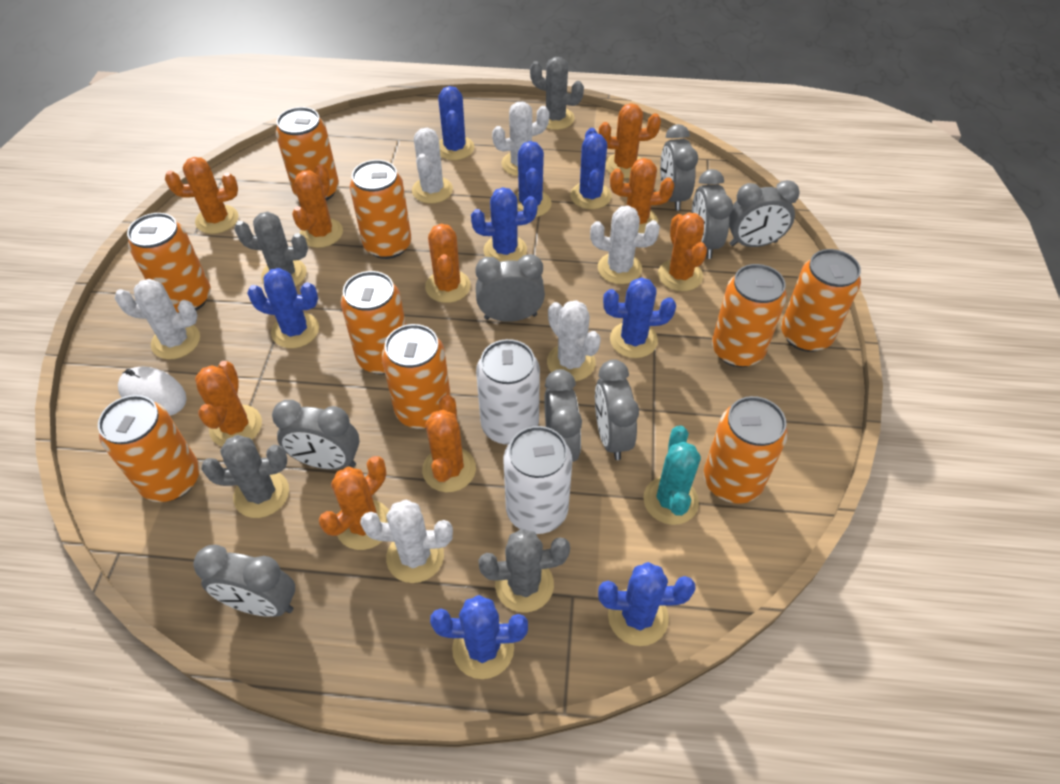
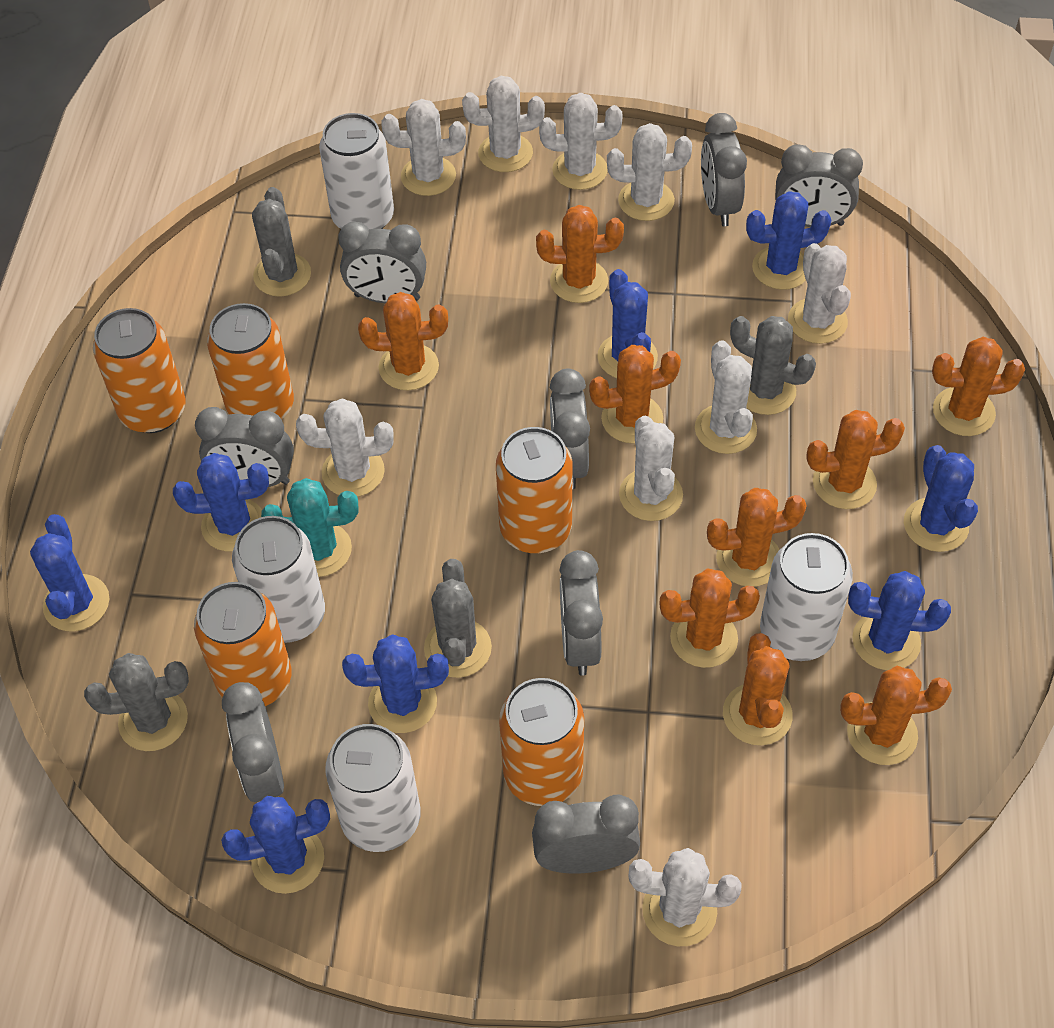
orange can: 9 -> 5
white cactus: 6 -> 9
white can: 2 -> 4
white mouse: 1 -> 0

